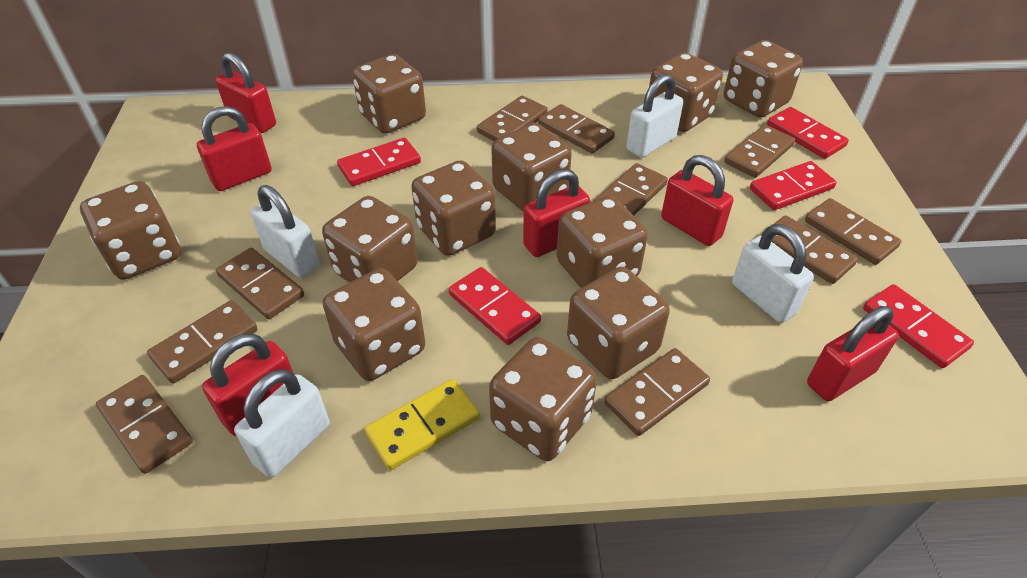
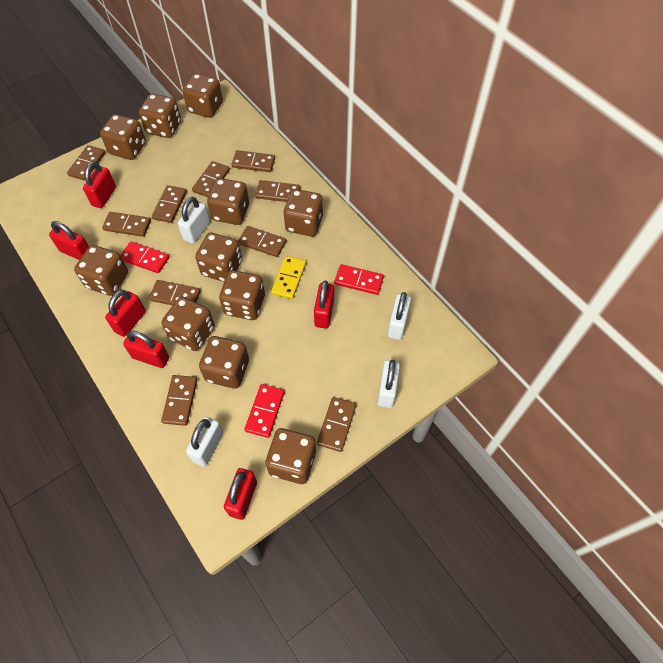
red domino: 5 -> 3

